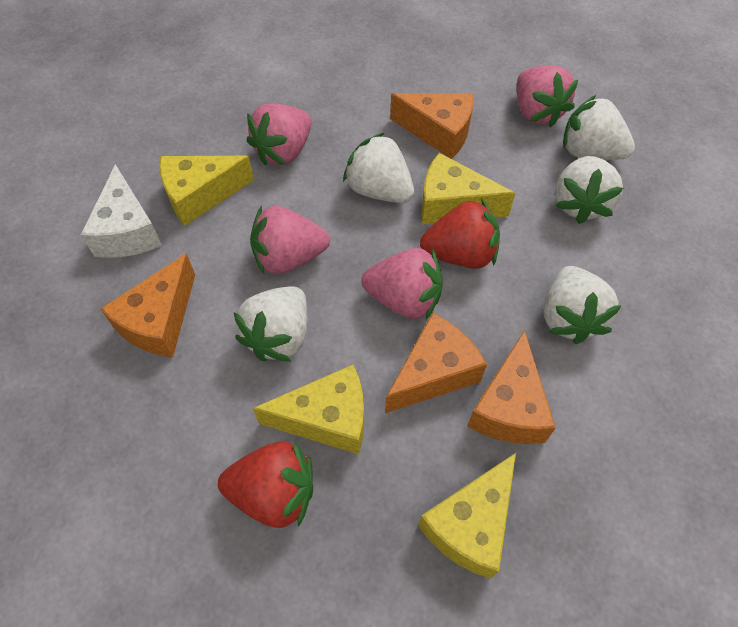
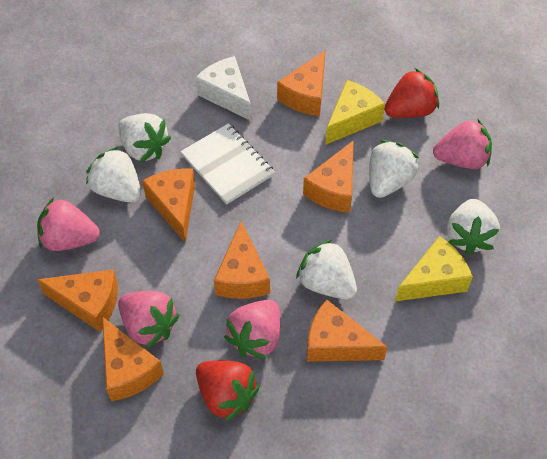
orange cheese: 4 -> 7
white notebook: 0 -> 1
yellow cheese: 4 -> 2

